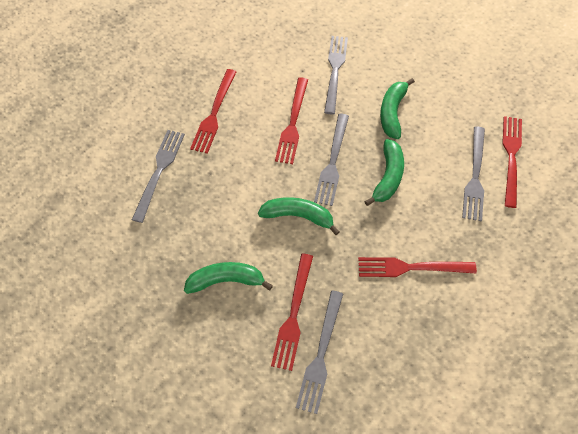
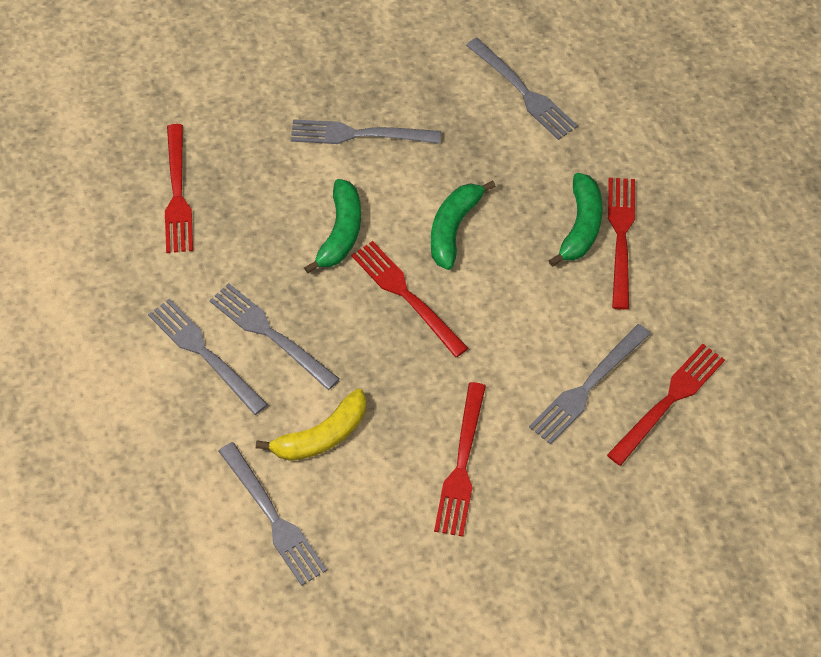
green banana: 4 -> 3
grey fork: 5 -> 6
yellow banana: 0 -> 1

